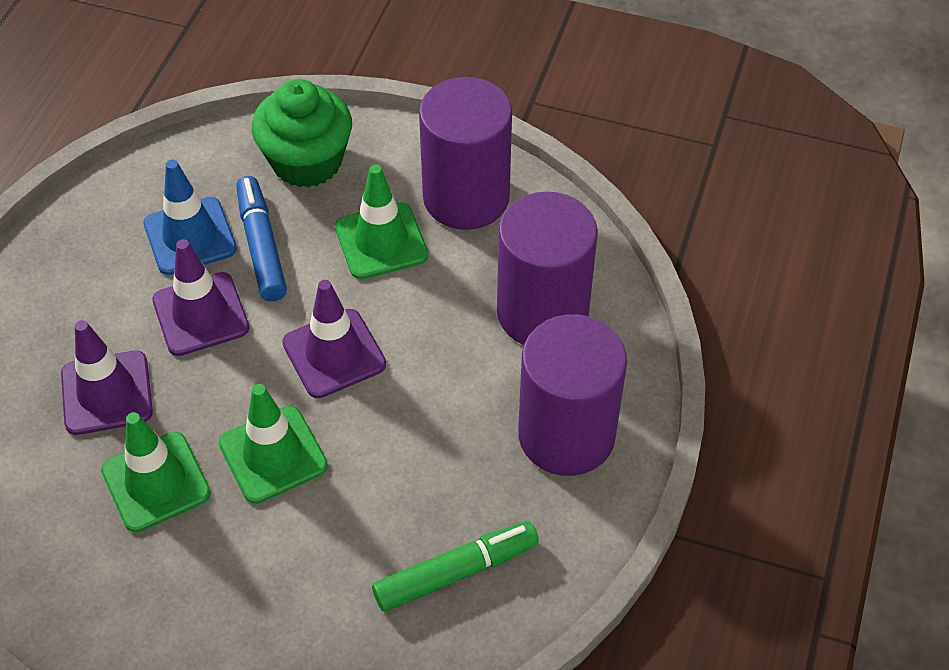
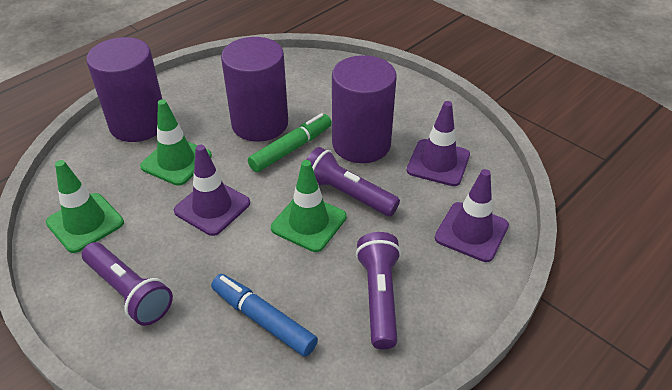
blue traffic cone: 1 -> 0
green cupcake: 1 -> 0
purple flashlight: 0 -> 3

